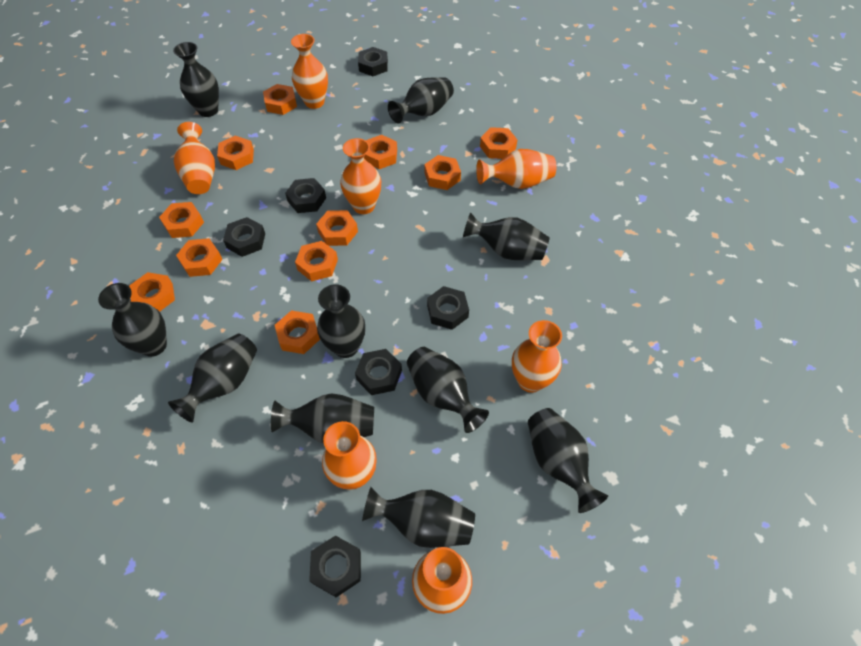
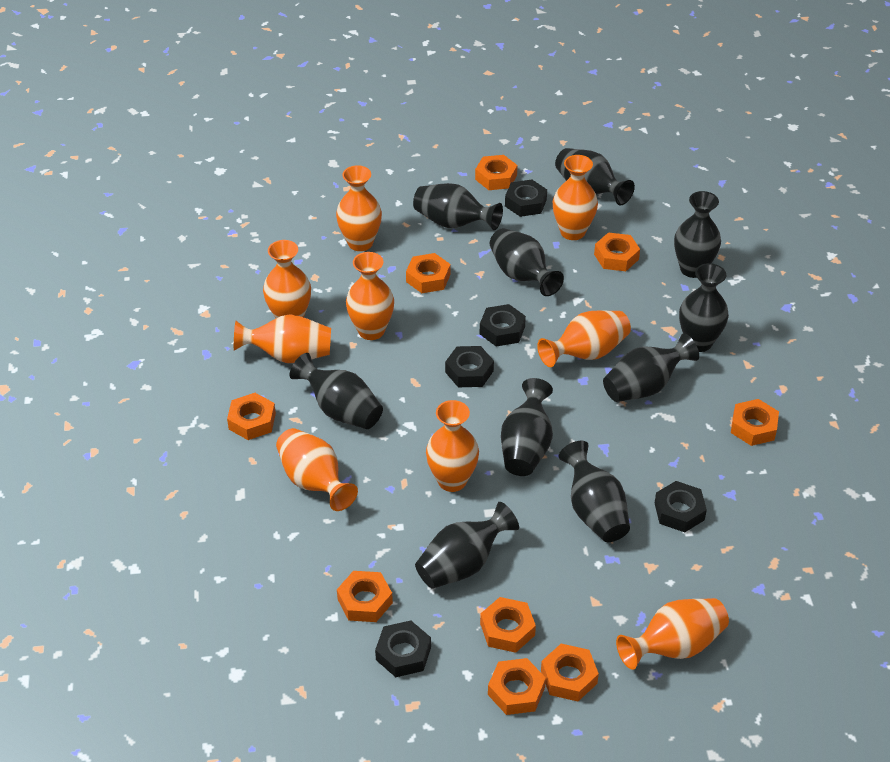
black nut: 6 -> 5
orange nut: 11 -> 9
orange vase: 7 -> 9

